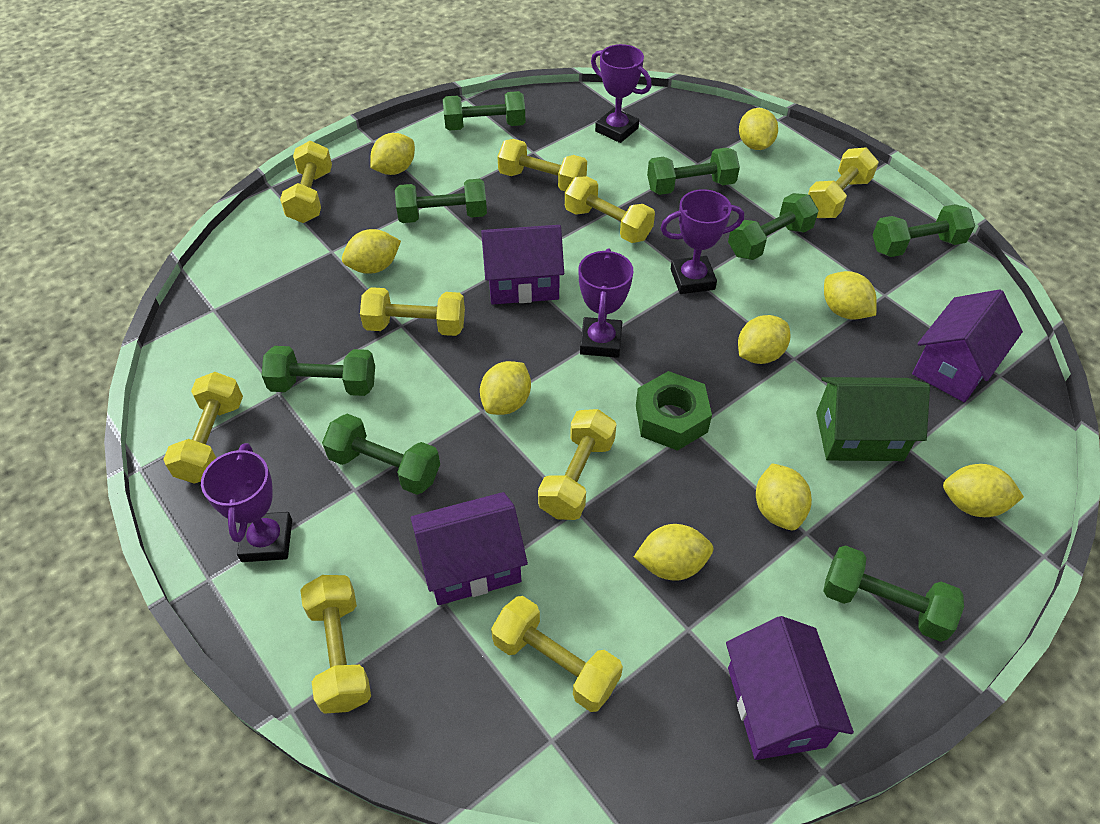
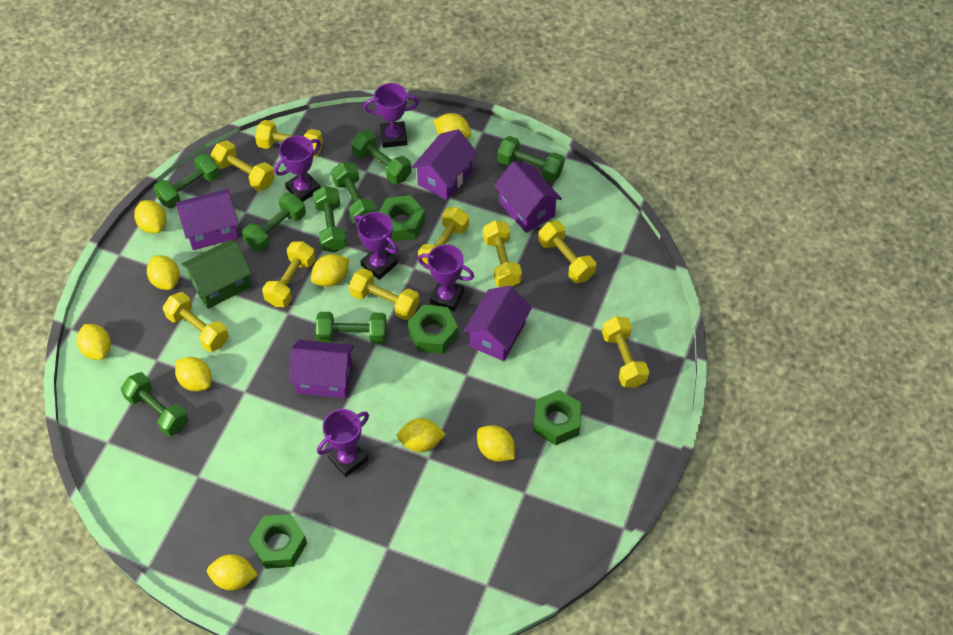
green nut: 1 -> 4
purple house: 4 -> 5
purple trophy: 4 -> 5

